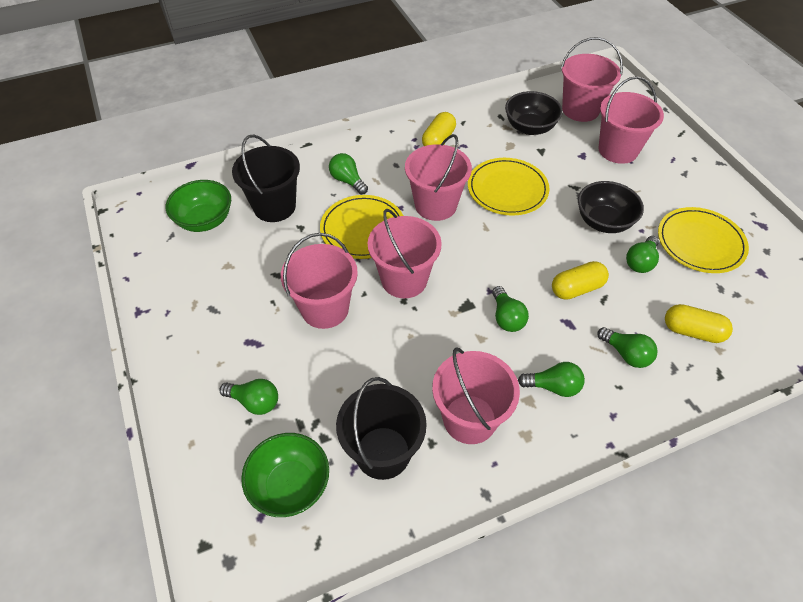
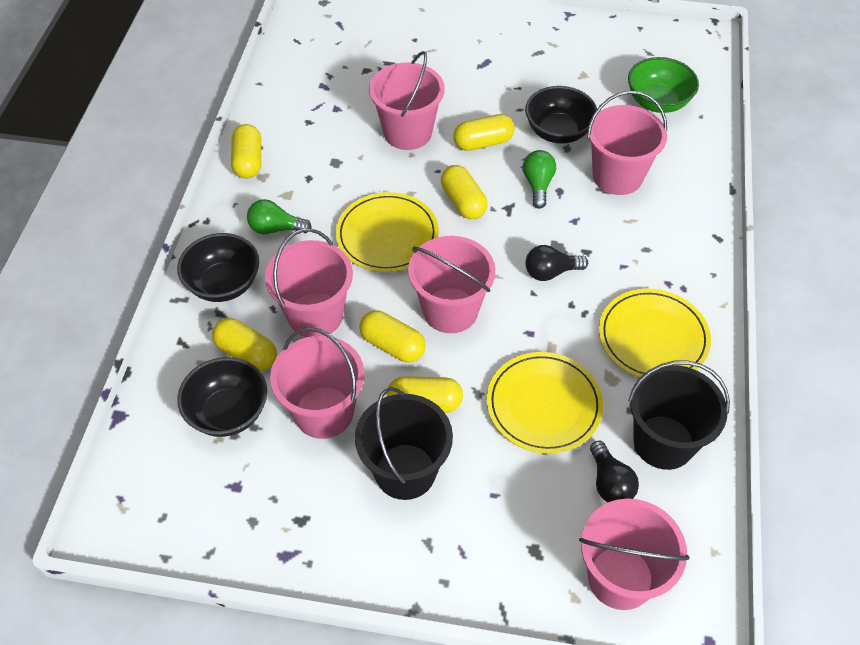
black bowl: 2 -> 3
black light bulb: 0 -> 2
green bowl: 2 -> 1
green light bulb: 6 -> 2
yellow capsule: 3 -> 6

